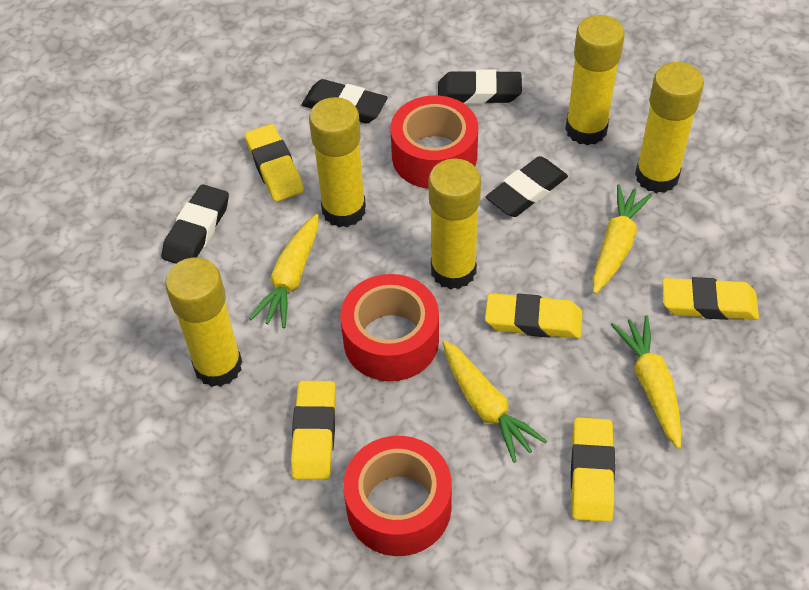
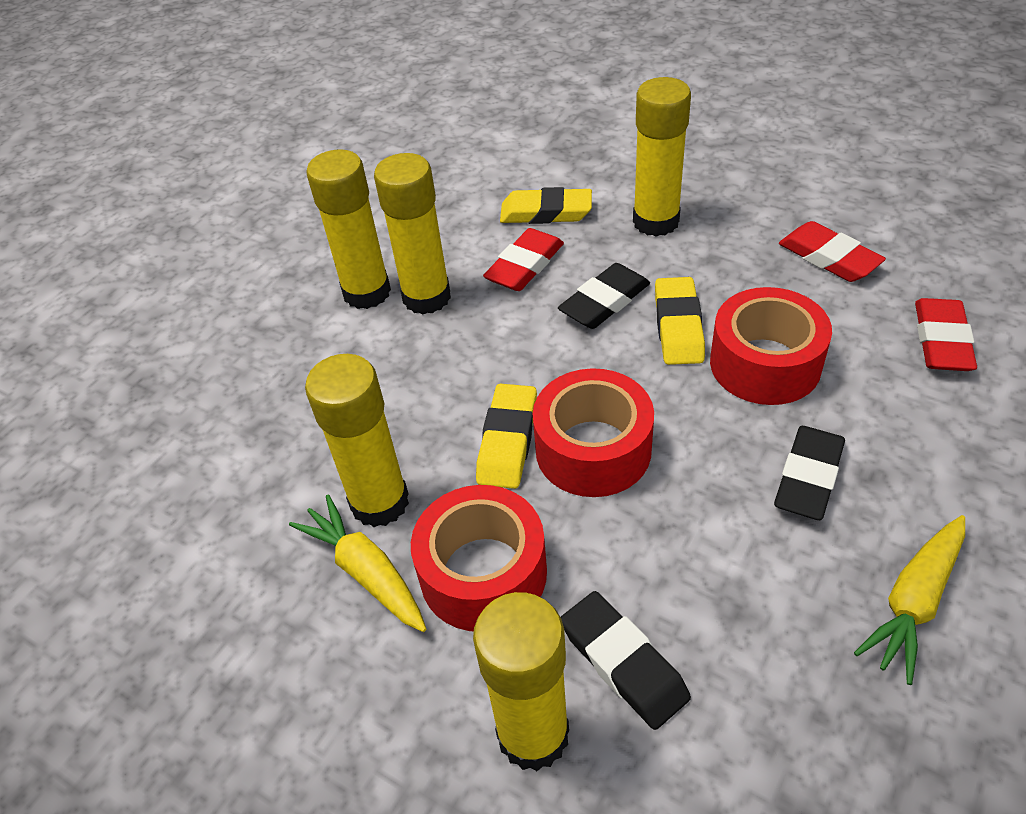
black eraser: 4 -> 3
red eraser: 0 -> 3
yellow carrot: 4 -> 2
yellow eraser: 5 -> 3

